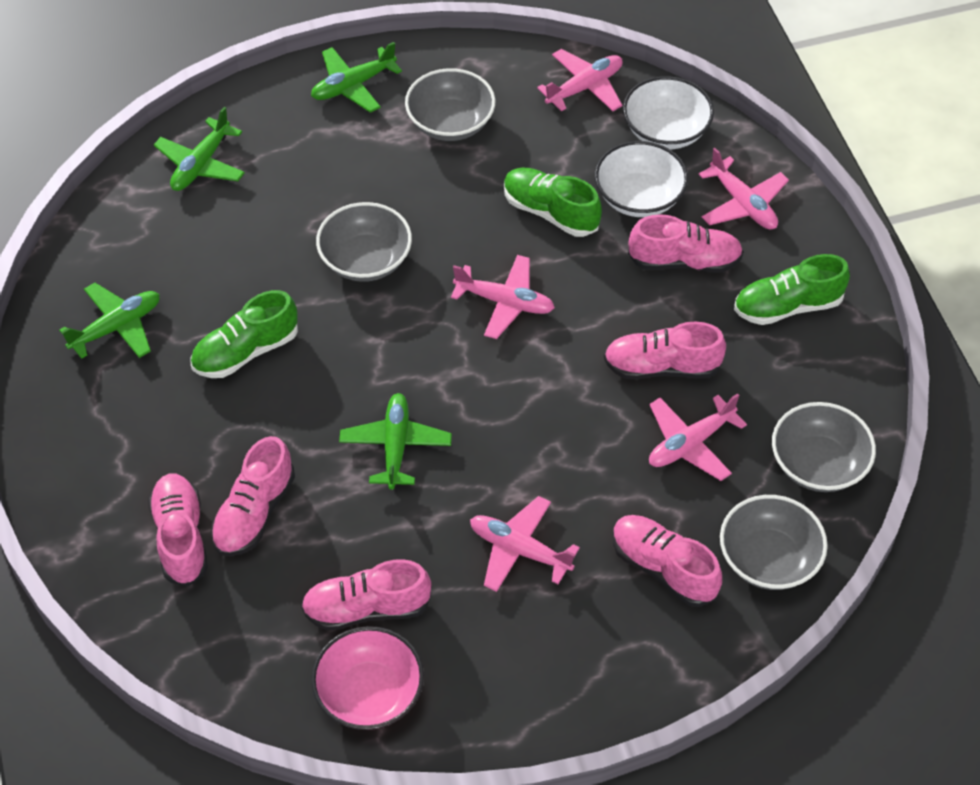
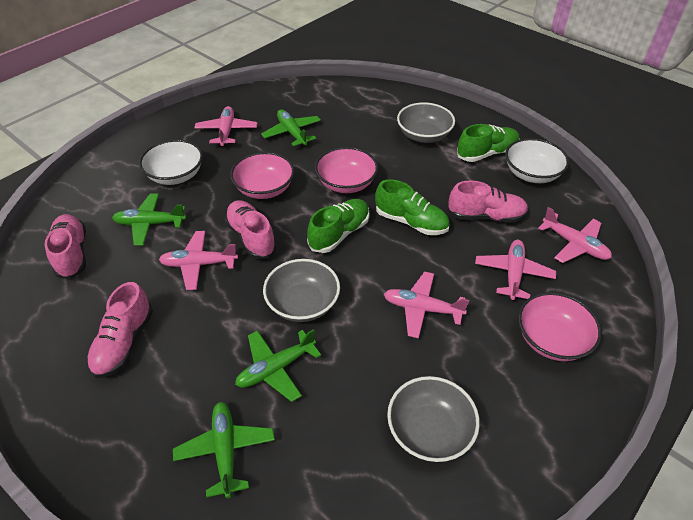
grey bowl: 4 -> 3
pink bowl: 1 -> 3
pink shoe: 6 -> 4

